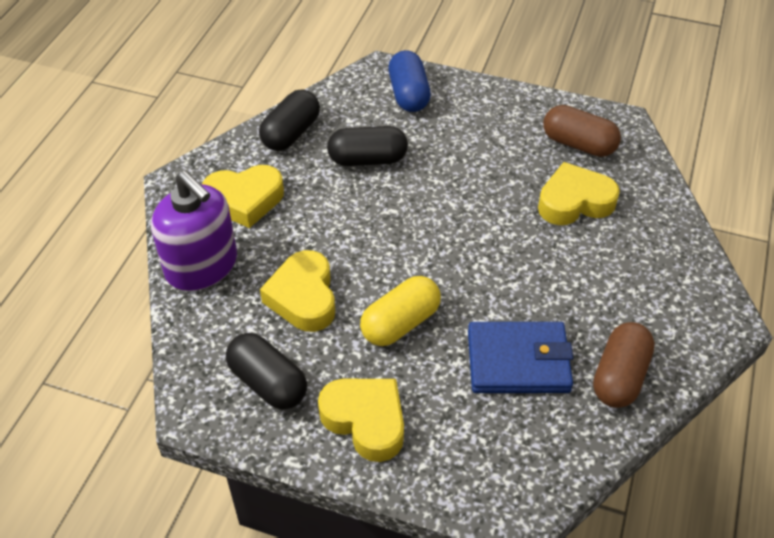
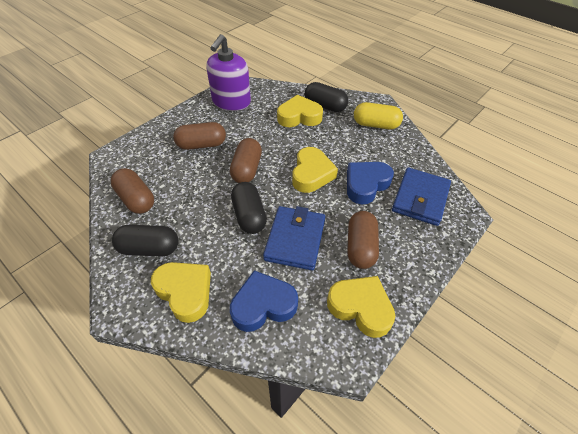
blue capsule: 1 -> 0
blue heart: 0 -> 2
blue wallet: 1 -> 2
brown capsule: 2 -> 4

